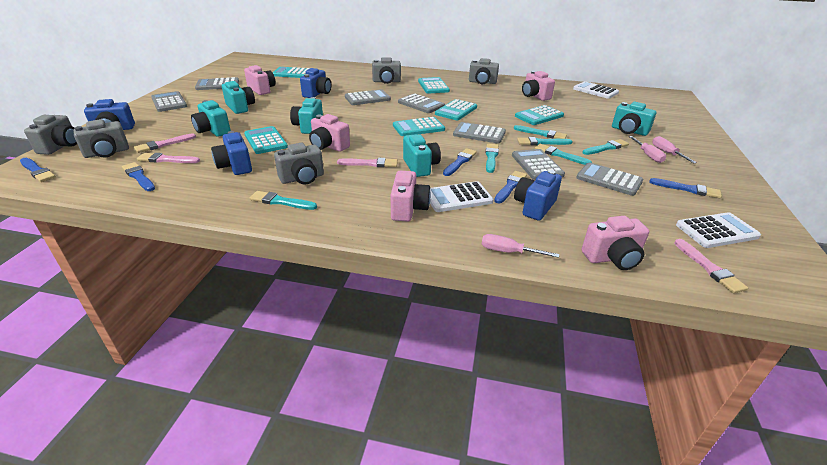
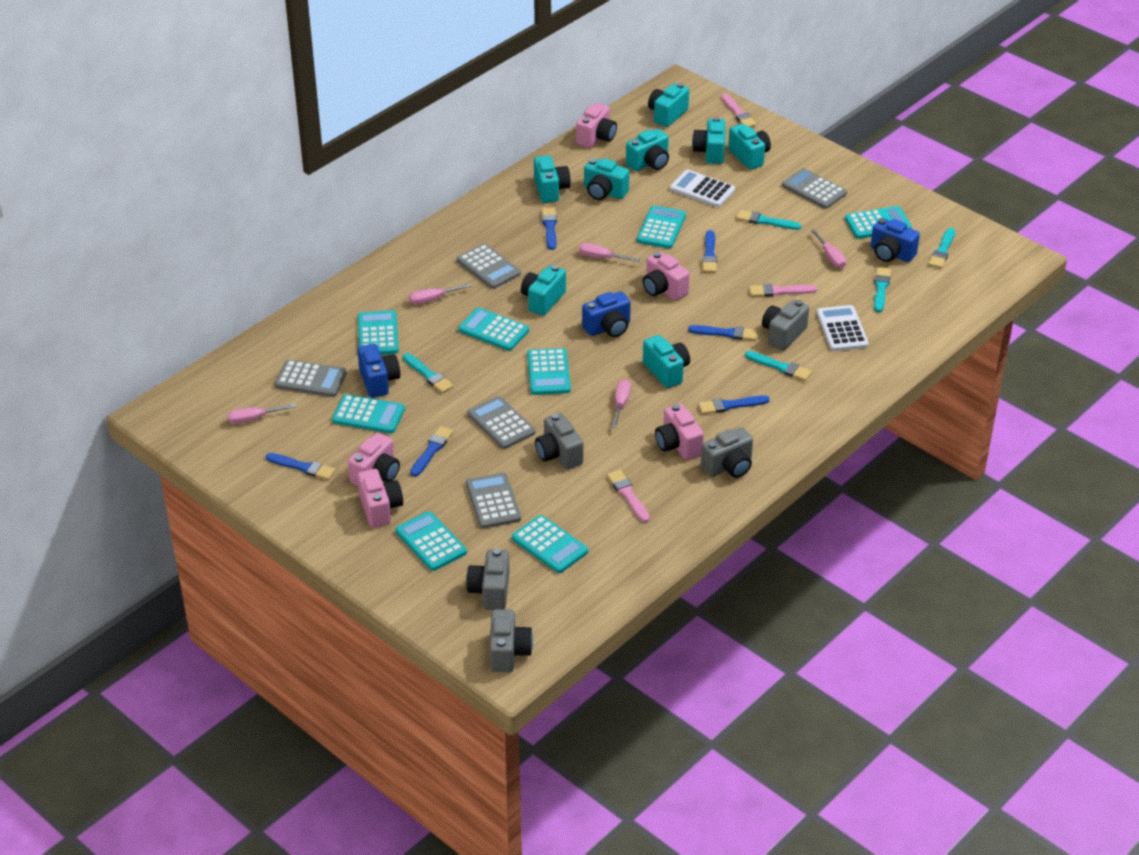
blue brush: 5 -> 6
blue camera: 4 -> 3
grey calculator: 7 -> 5
pink brush: 4 -> 3
pink screwdriver: 3 -> 5
turquoise brush: 6 -> 5
turquoise calculator: 6 -> 8
turquoise camera: 5 -> 8
white calculator: 3 -> 2

